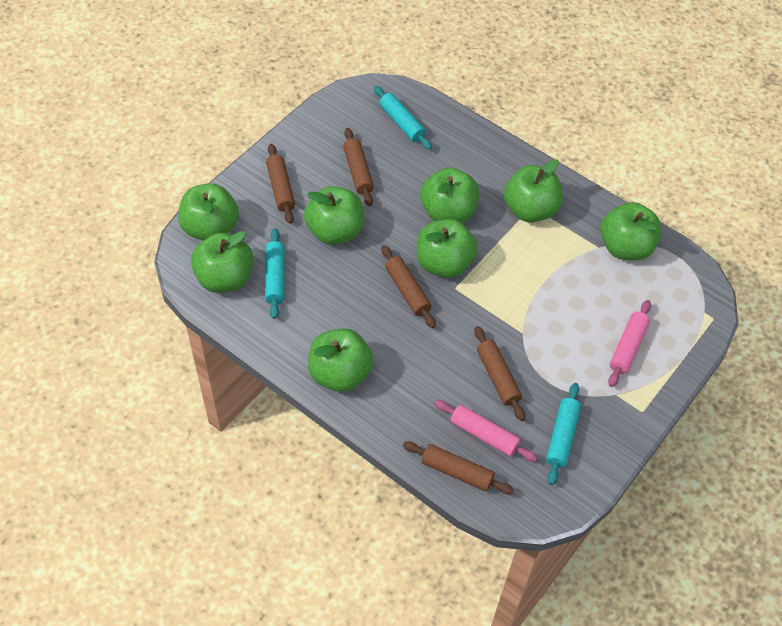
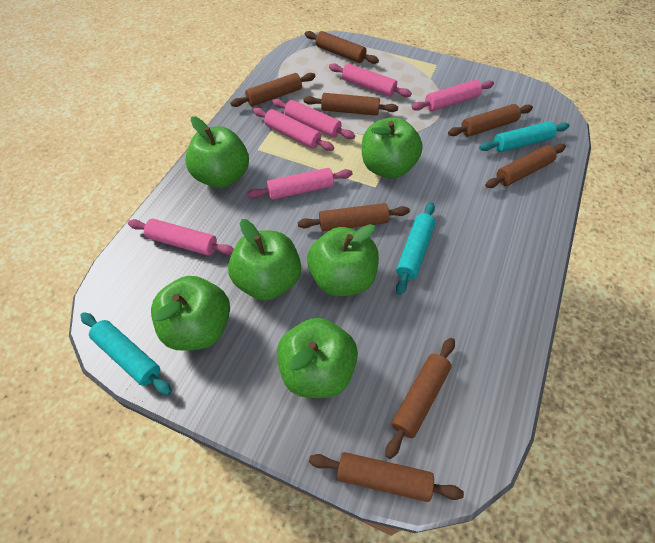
brown rolling pin: 5 -> 8
green apple: 8 -> 6
pink rolling pin: 2 -> 6

